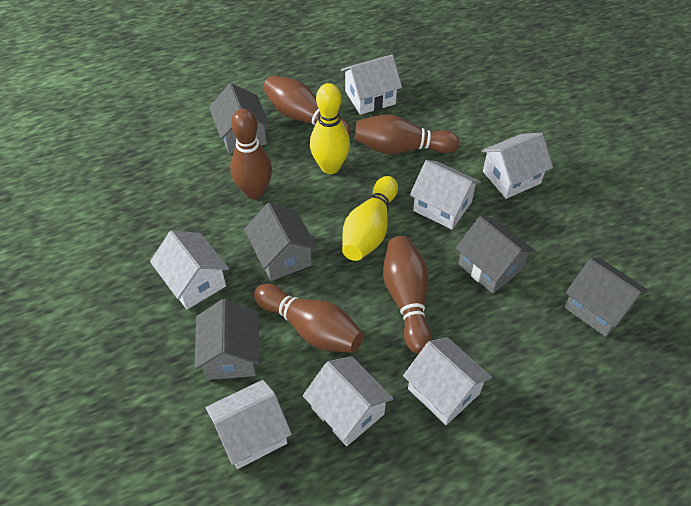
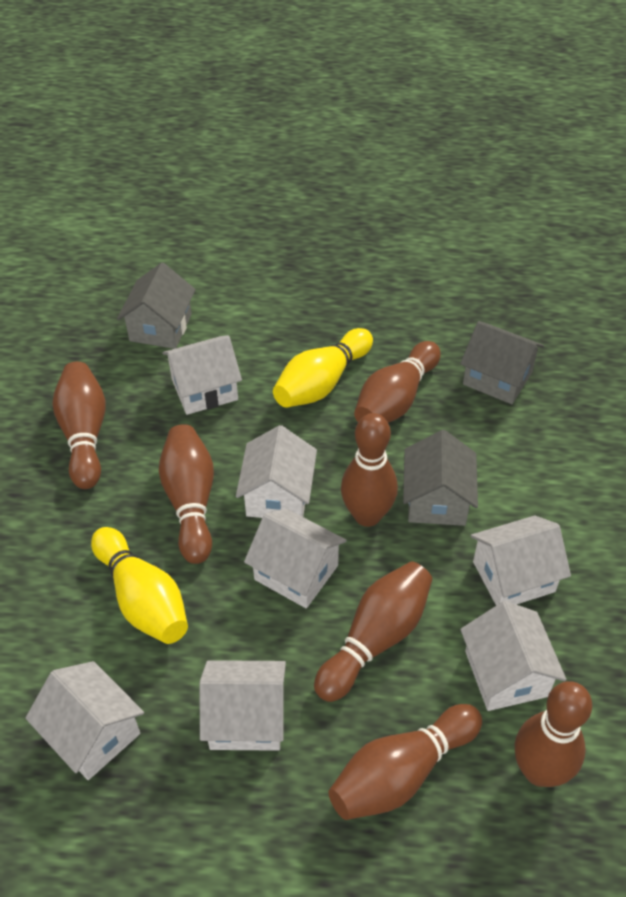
brown bowling pin: 5 -> 7
grey house: 5 -> 3

